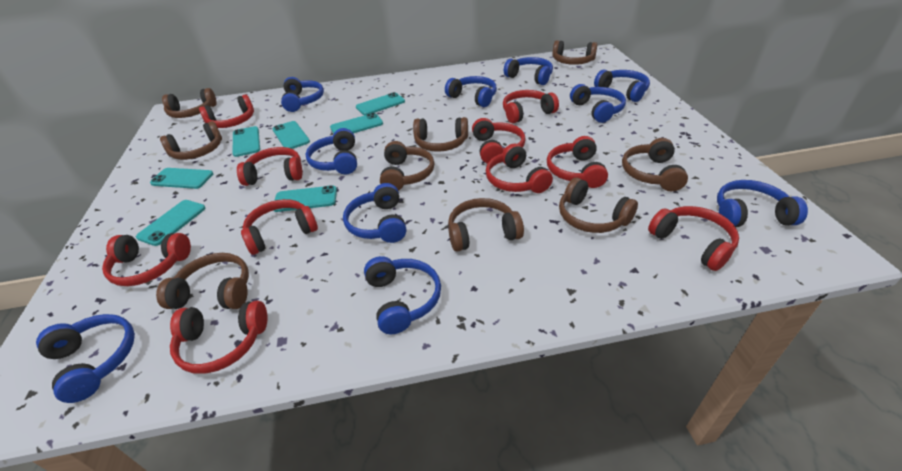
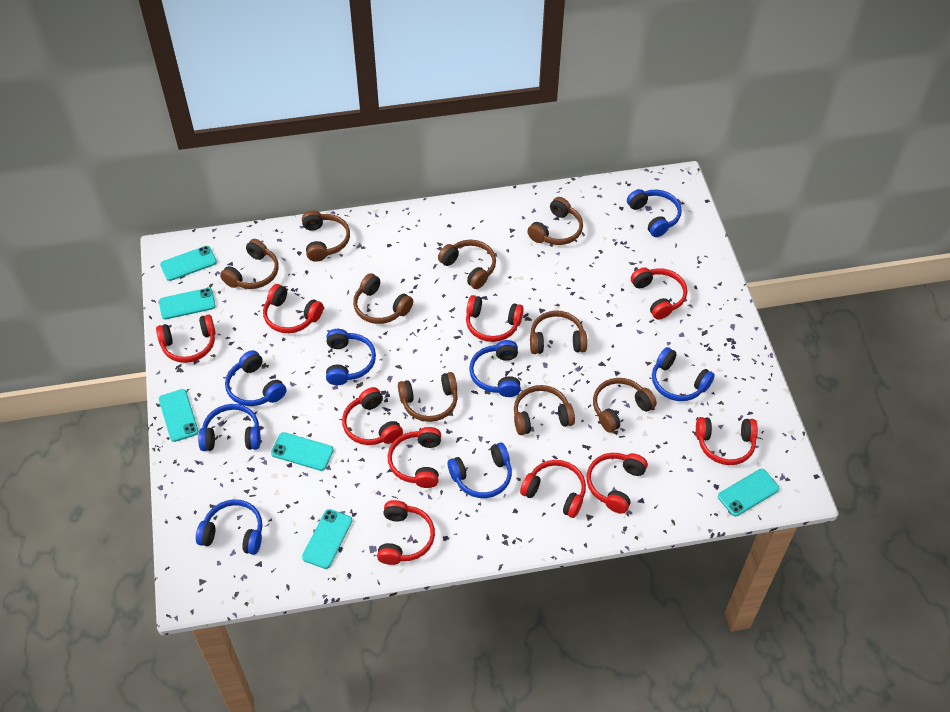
blue headphones: 10 -> 8
turquoise phone: 7 -> 6

